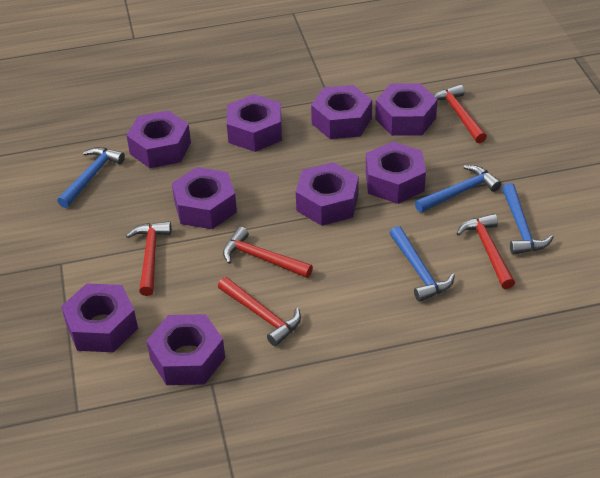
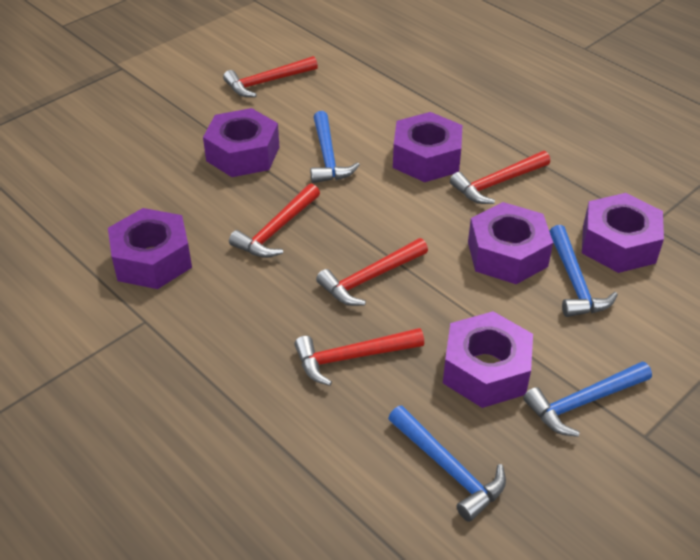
purple nut: 9 -> 6

